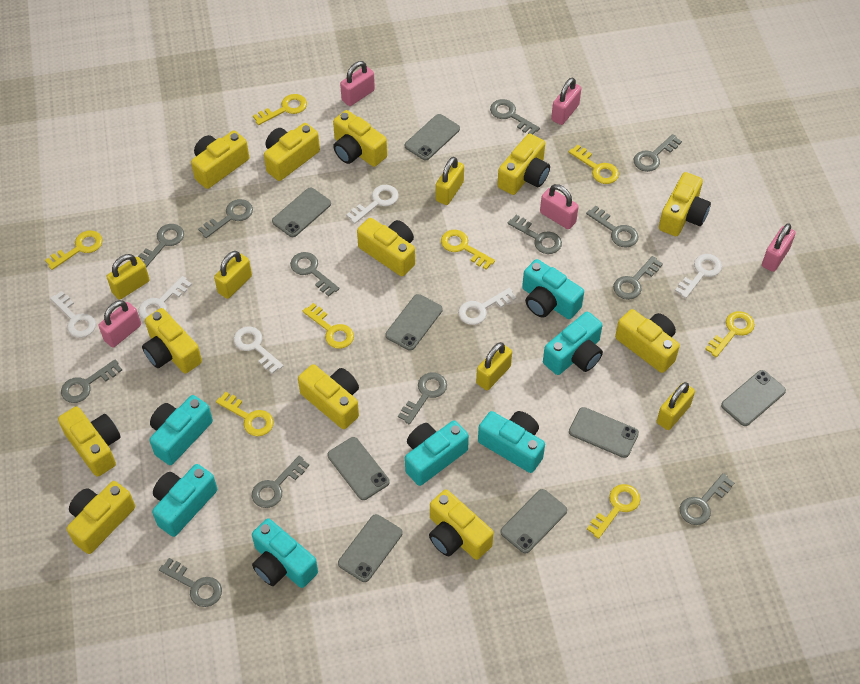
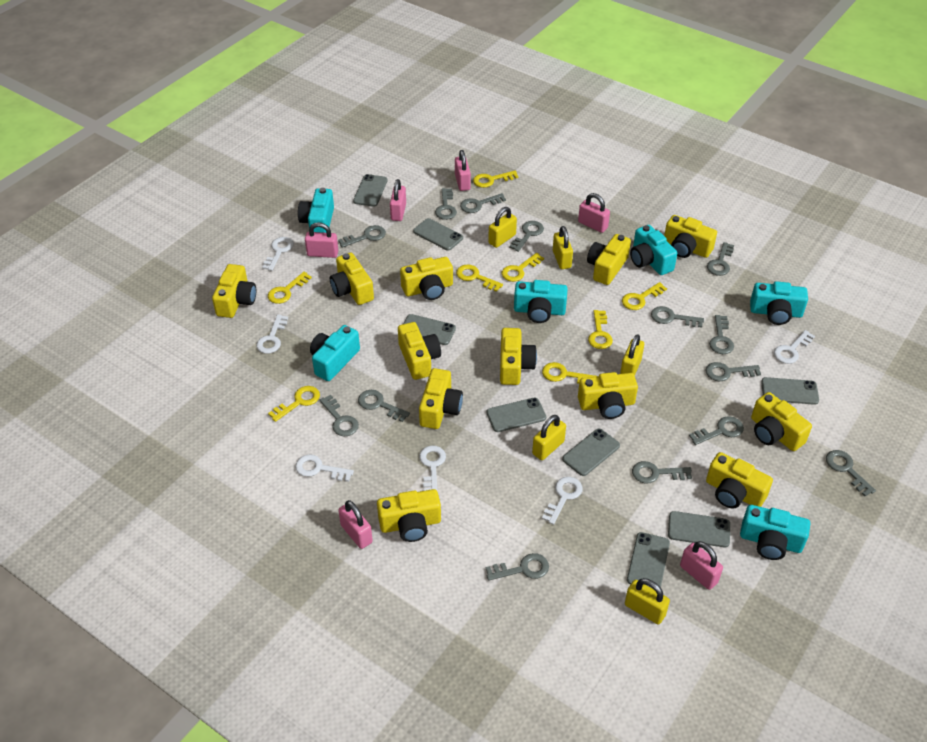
grey key: 13 -> 14
pink padlock: 5 -> 6
turquoise camera: 7 -> 6

